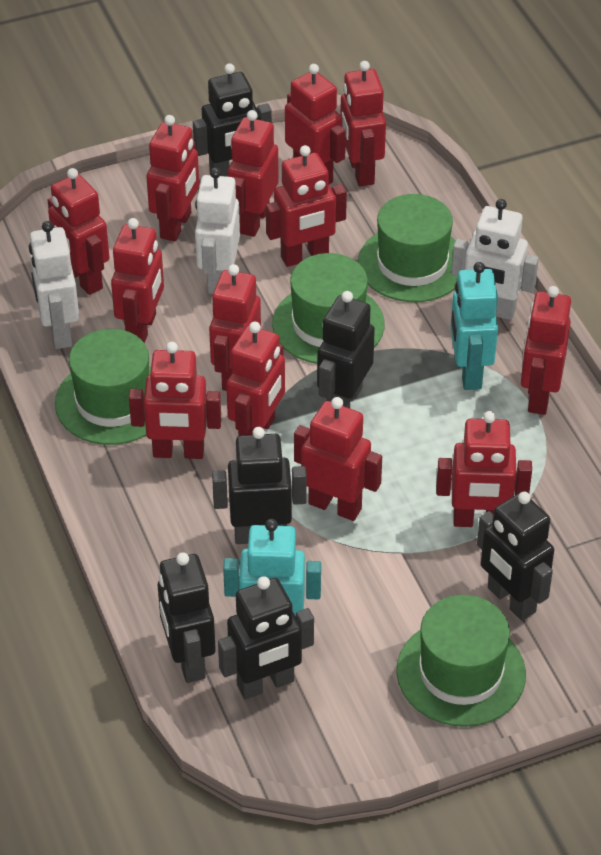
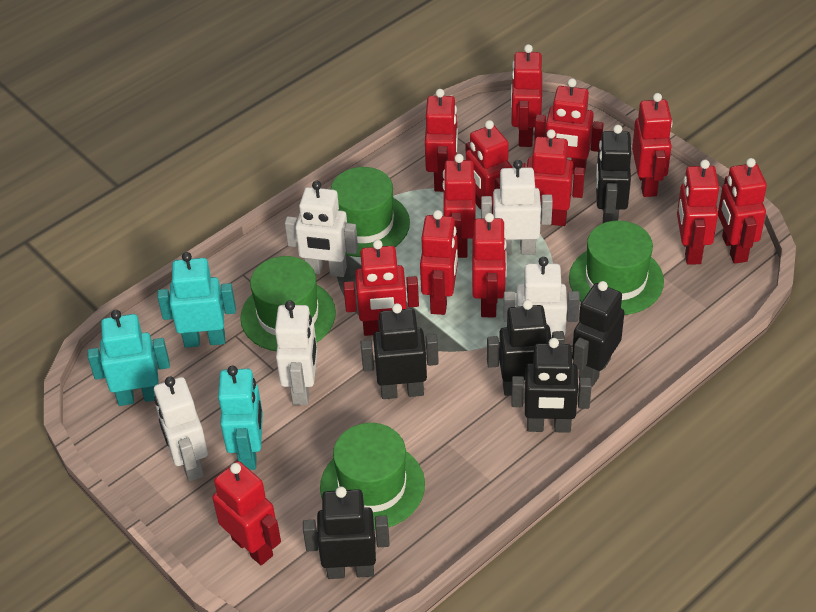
turquoise robot: 2 -> 3
white robot: 3 -> 5

